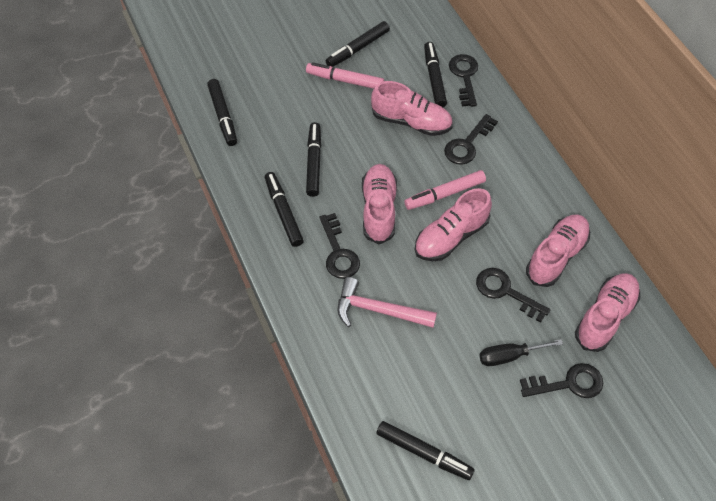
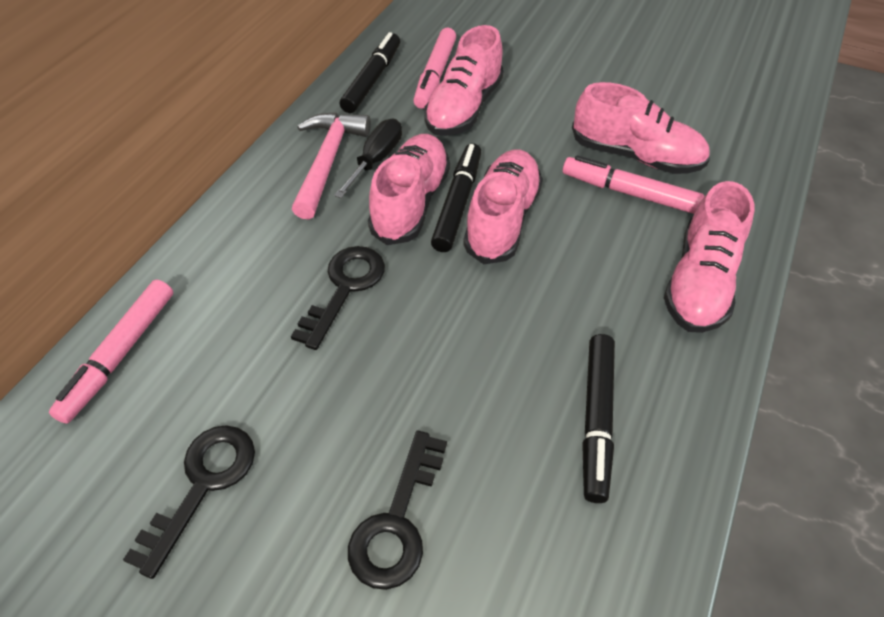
black key: 5 -> 3
black marker: 6 -> 3
pink marker: 2 -> 3

